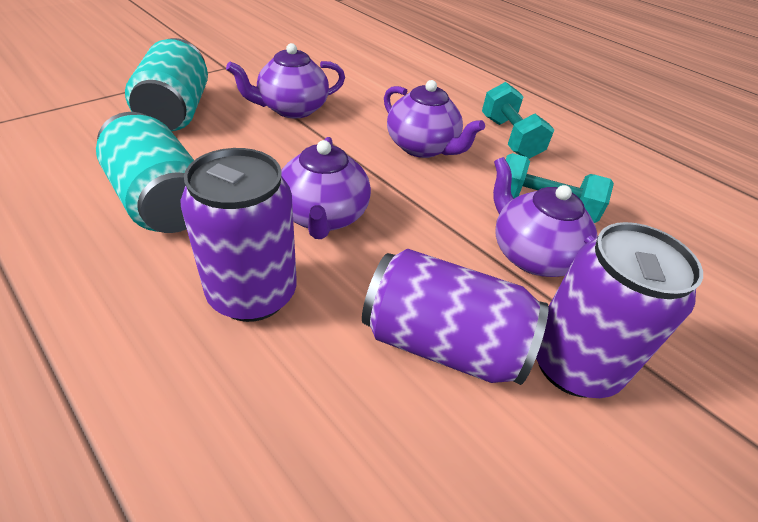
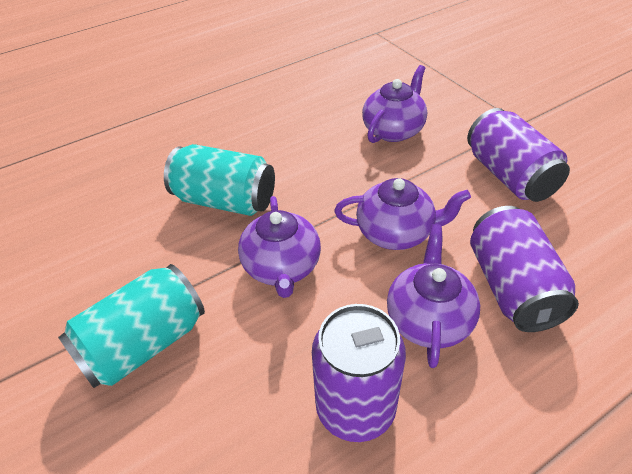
turquoise dumbbell: 2 -> 0

